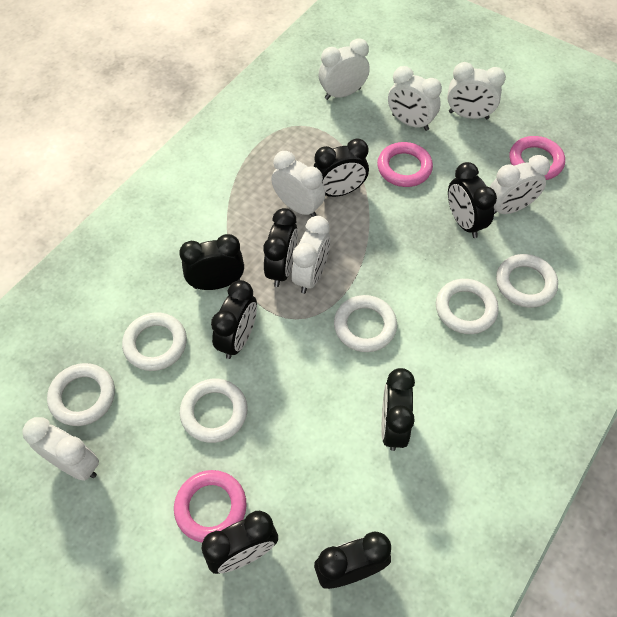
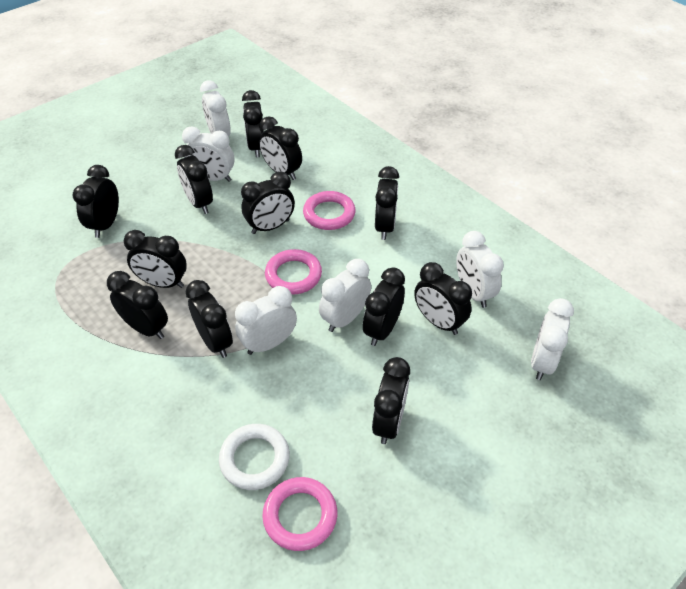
black clock: 8 -> 12
white clock: 7 -> 6
white ring: 6 -> 1

